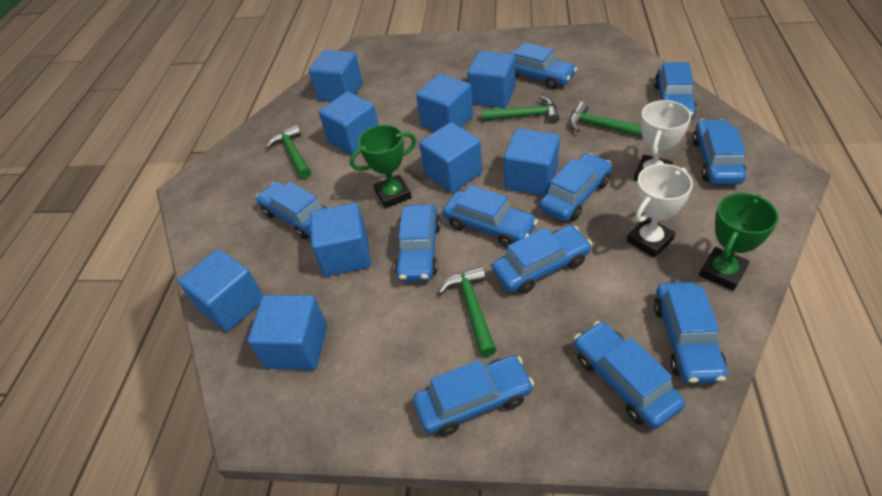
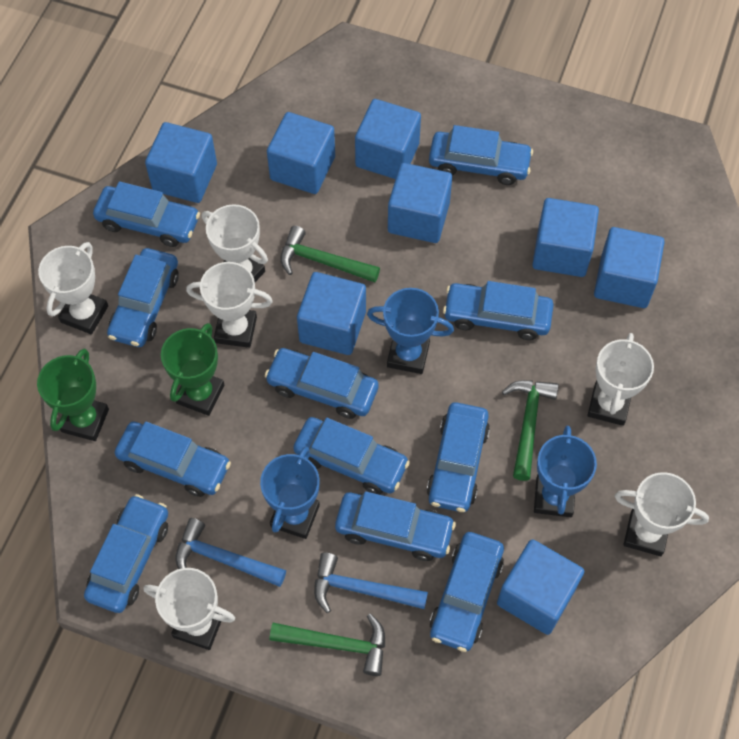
blue cube: 9 -> 8
blue hammer: 0 -> 2
blue trophy: 0 -> 3
green hammer: 4 -> 3
white trophy: 2 -> 6

